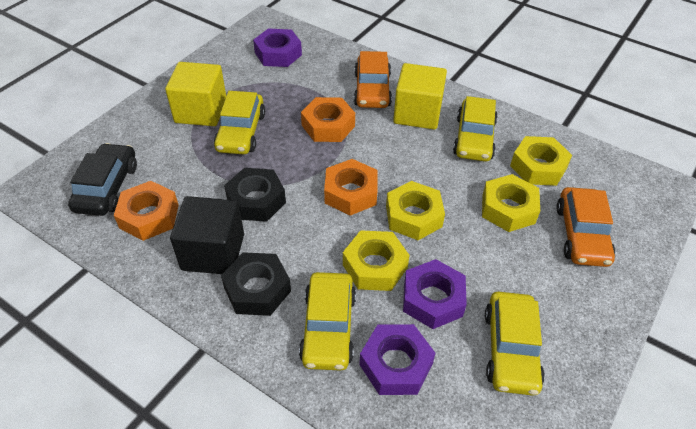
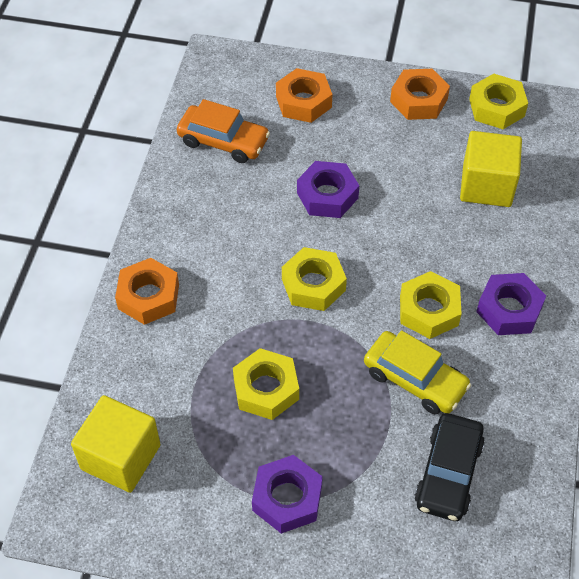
black cube: 1 -> 0
black nut: 2 -> 0
orange car: 2 -> 1
yellow car: 4 -> 1

